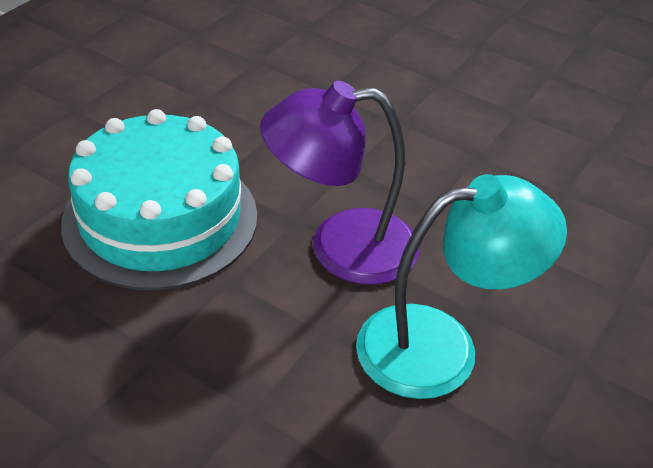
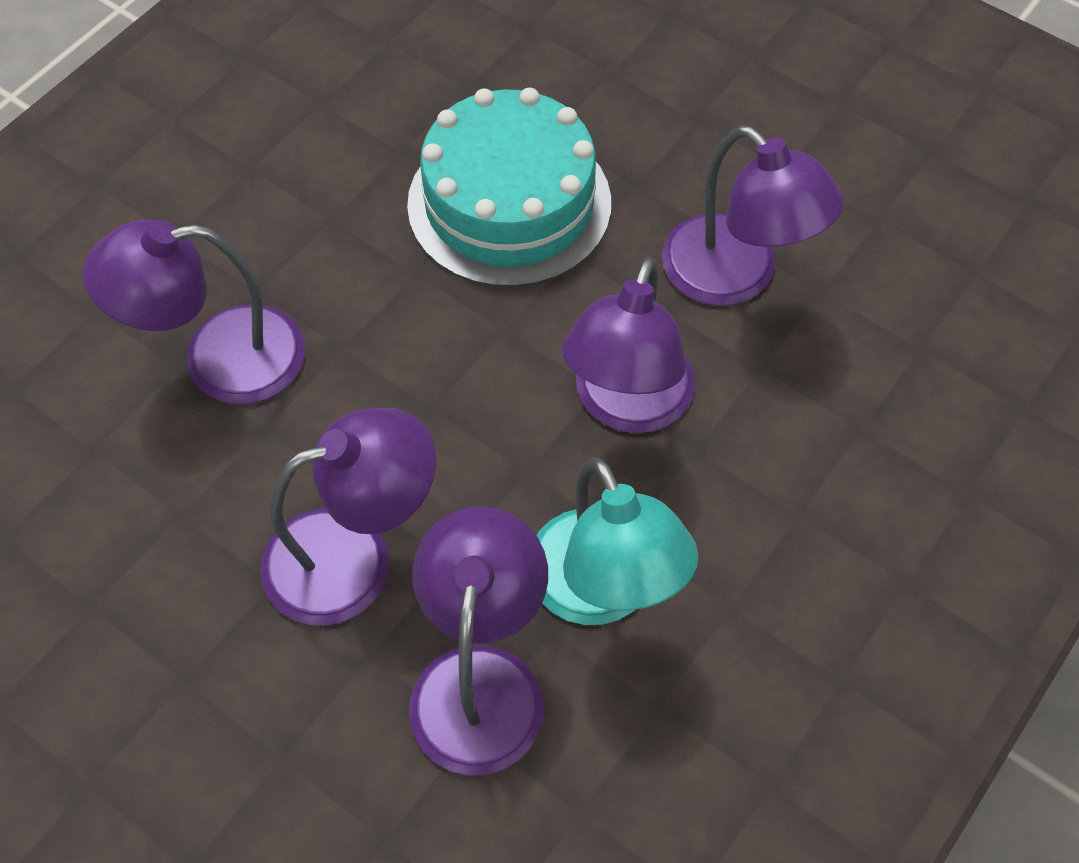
purple lamp: 1 -> 5

